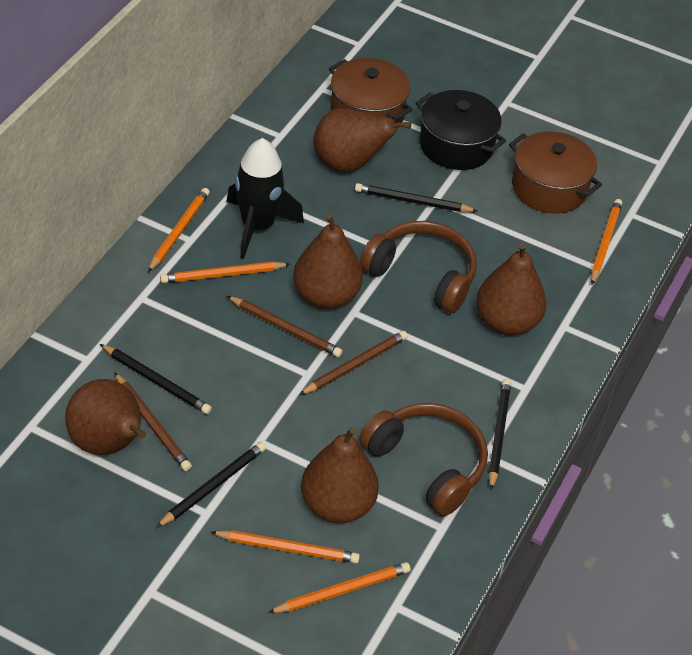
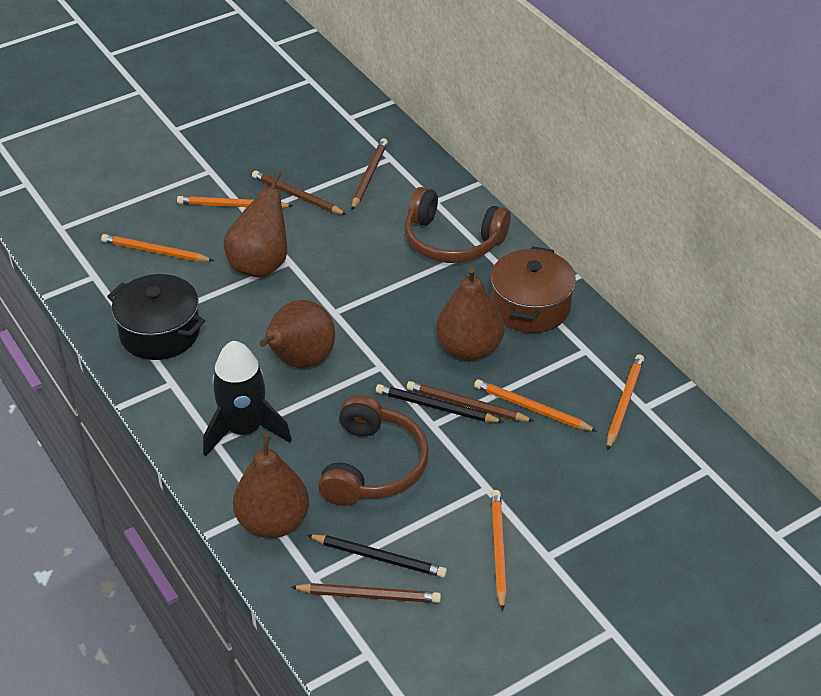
black pencil: 4 -> 2
brown pear: 5 -> 4
brown pencil: 3 -> 4
brown pot: 2 -> 1

